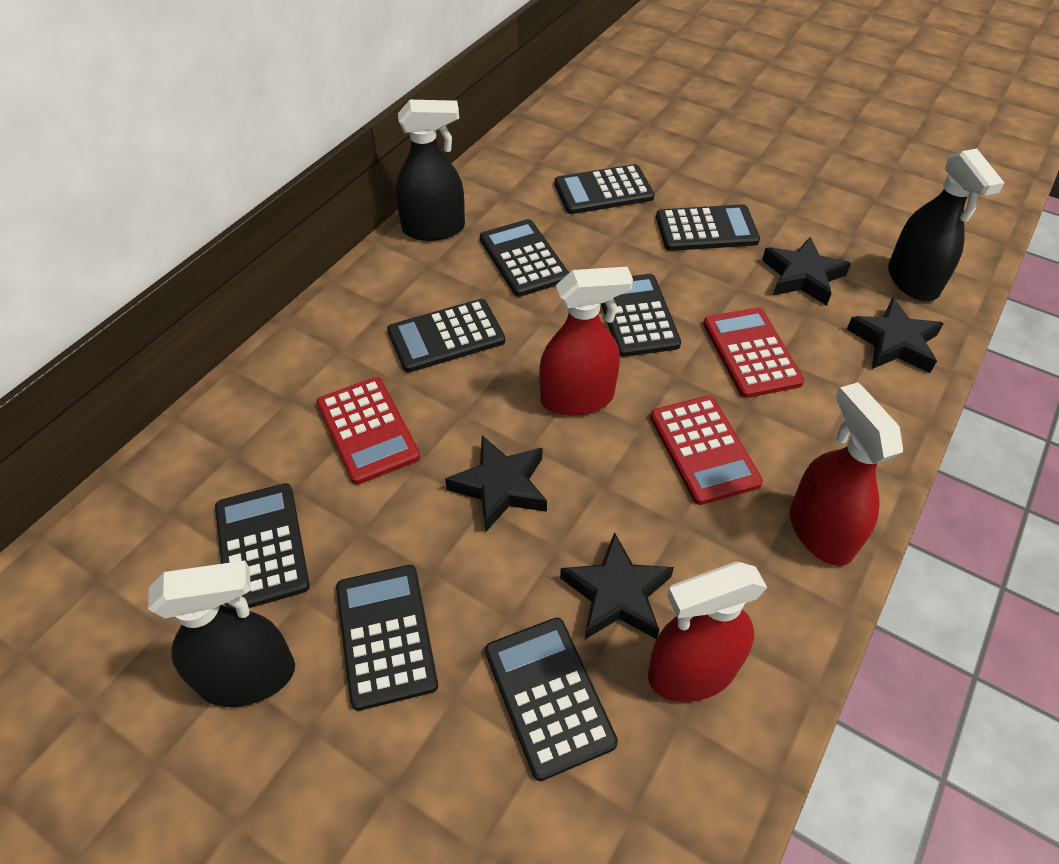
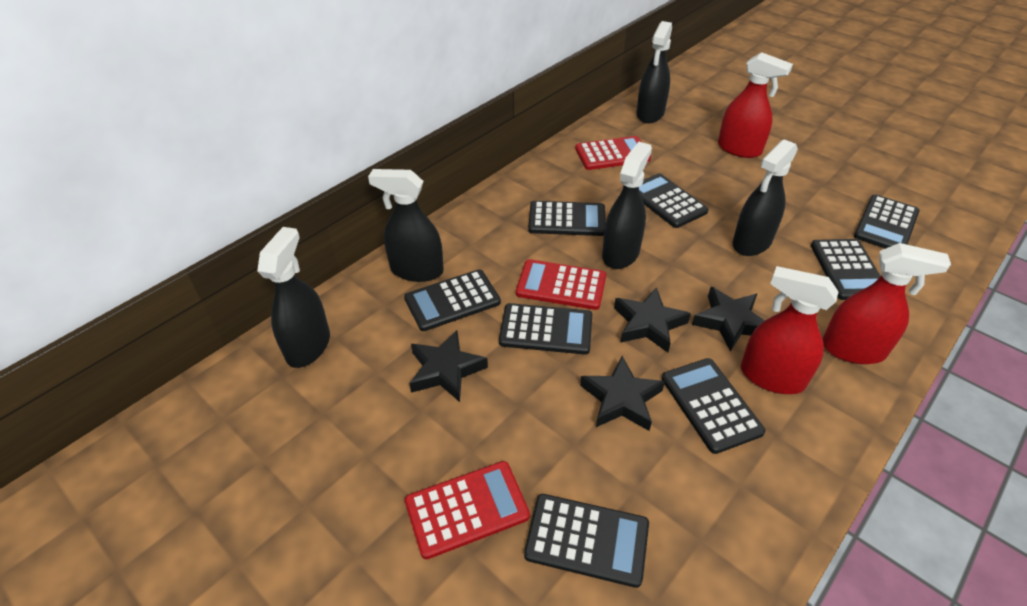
black spray bottle: 3 -> 5

